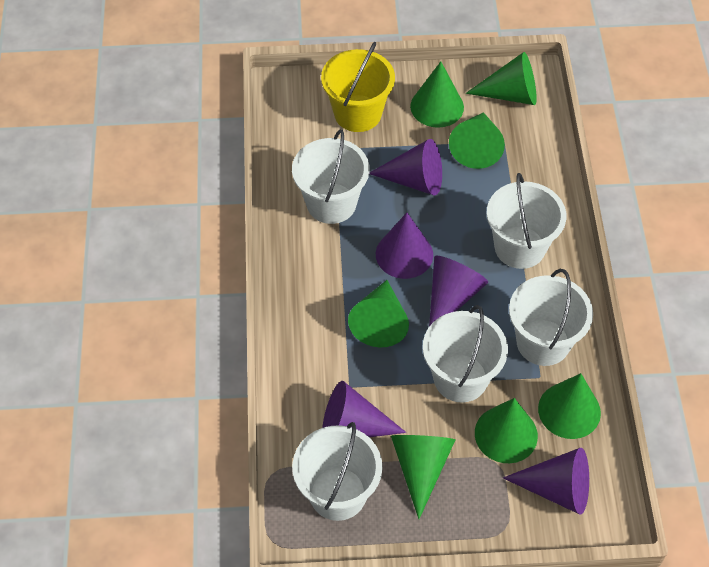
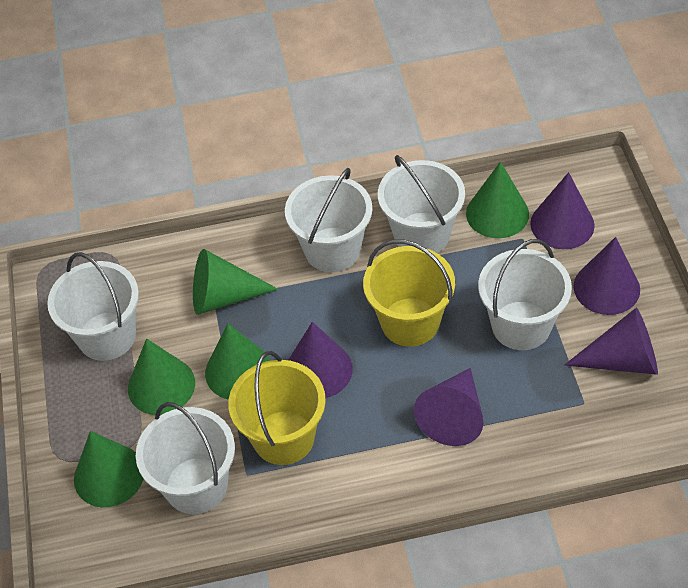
green cone: 7 -> 5
yellow bucket: 1 -> 2

